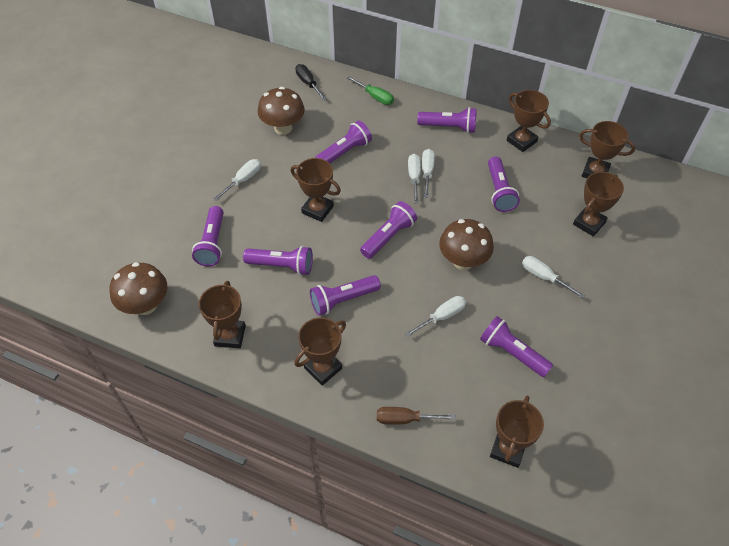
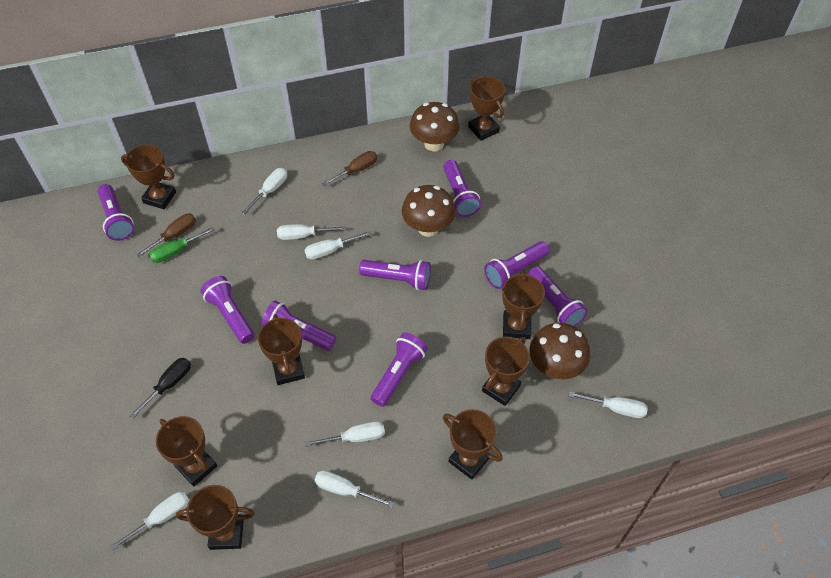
brown screwdriver: 1 -> 2
brown trophy: 7 -> 8
white screwdriver: 5 -> 7

